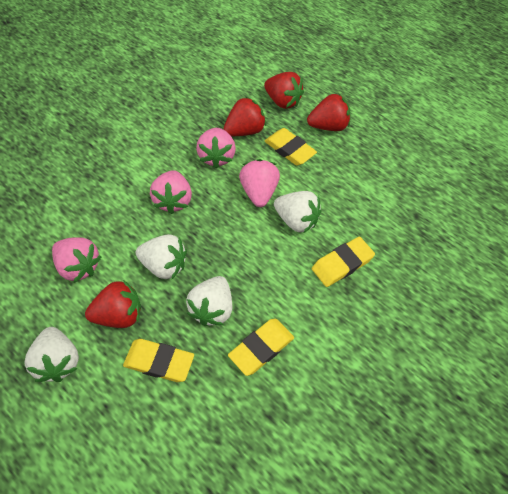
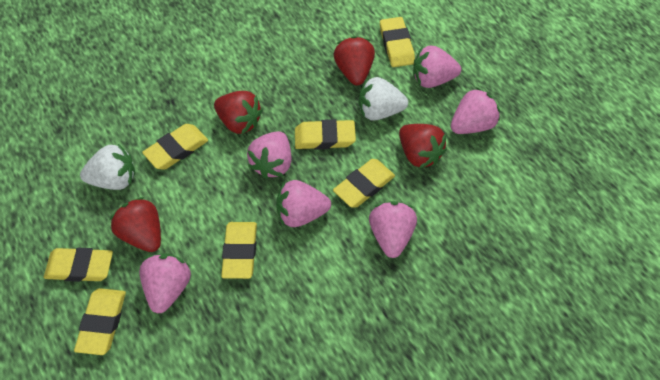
pink strawberry: 4 -> 6
white strawberry: 4 -> 2
yellow eraser: 4 -> 7

